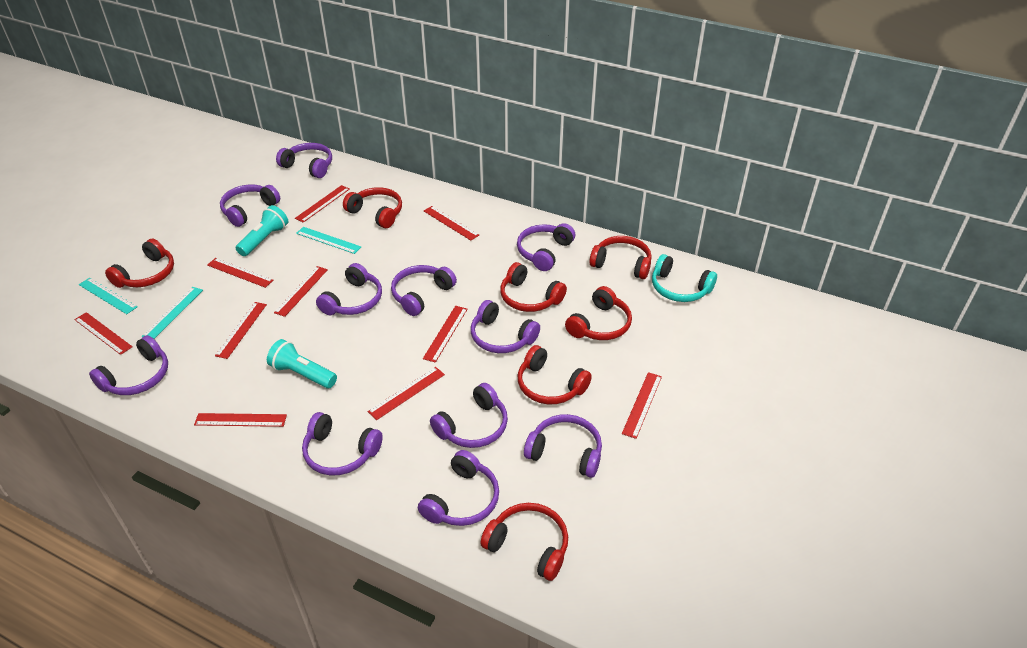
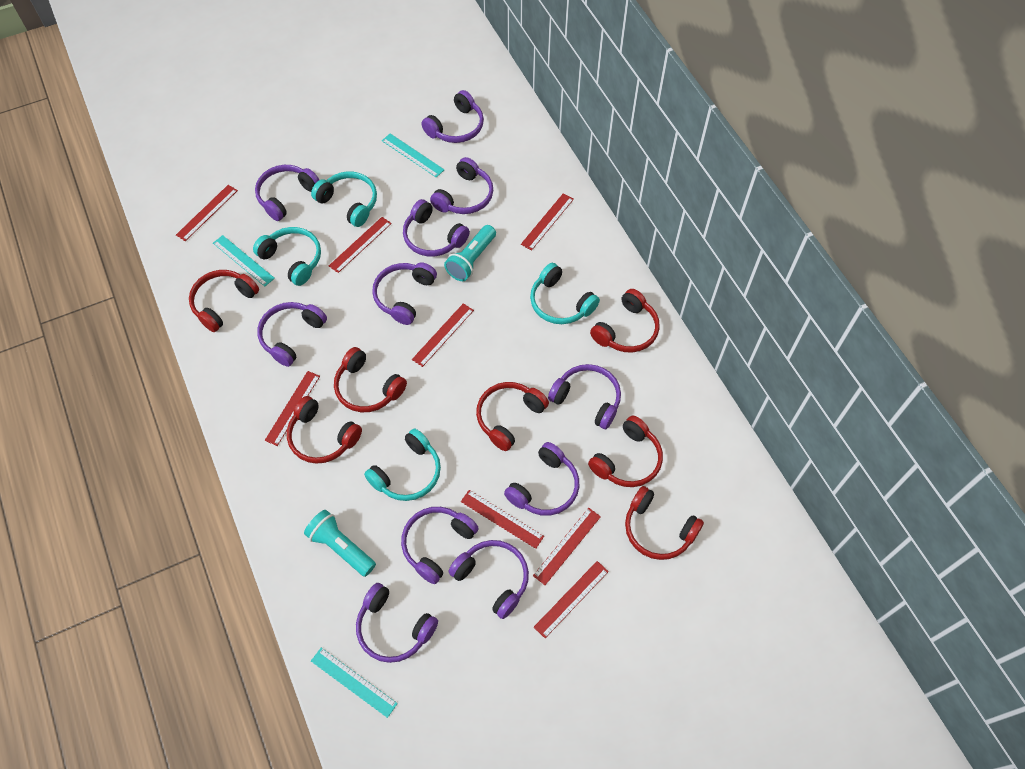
red ruler: 10 -> 8
turquoise headphones: 1 -> 4

